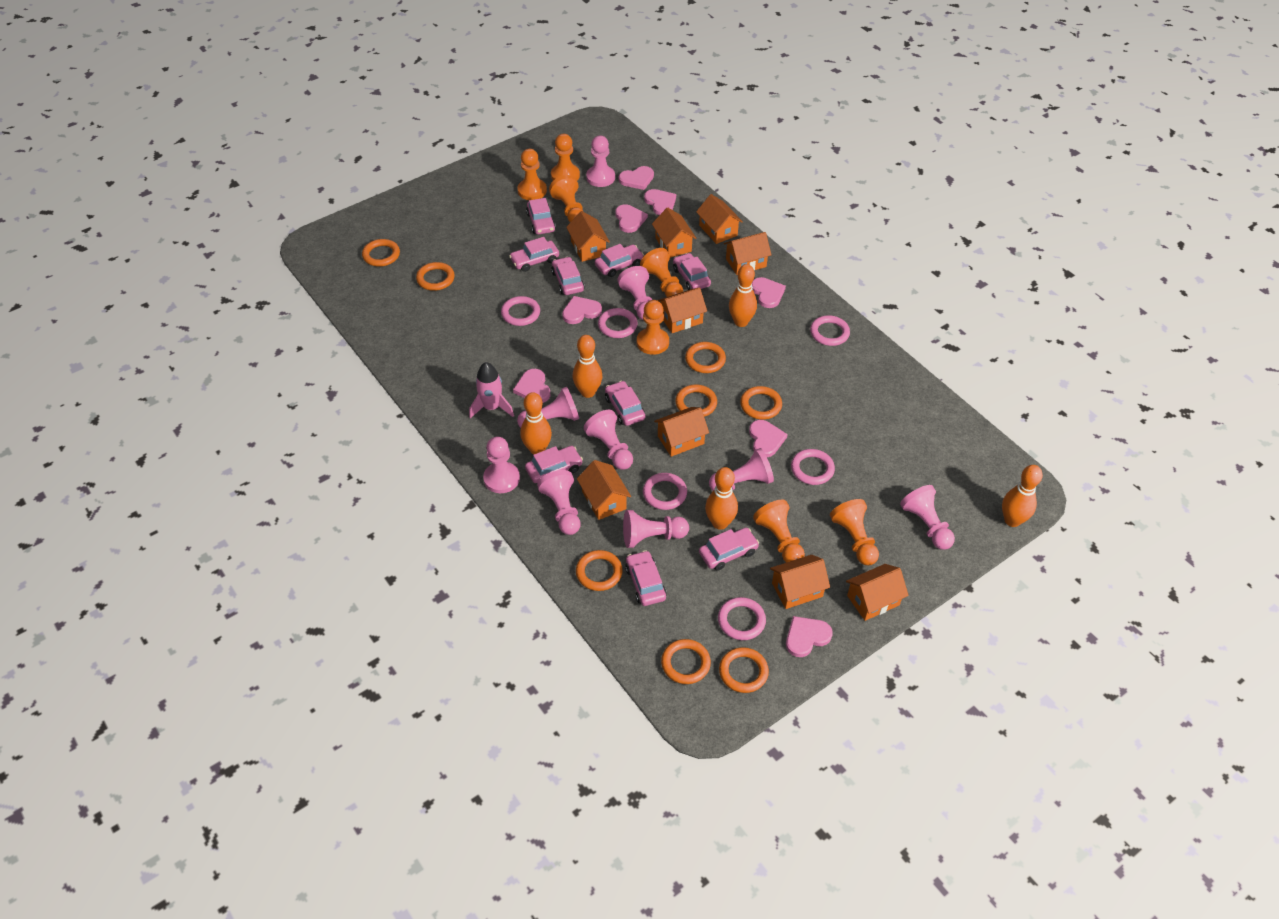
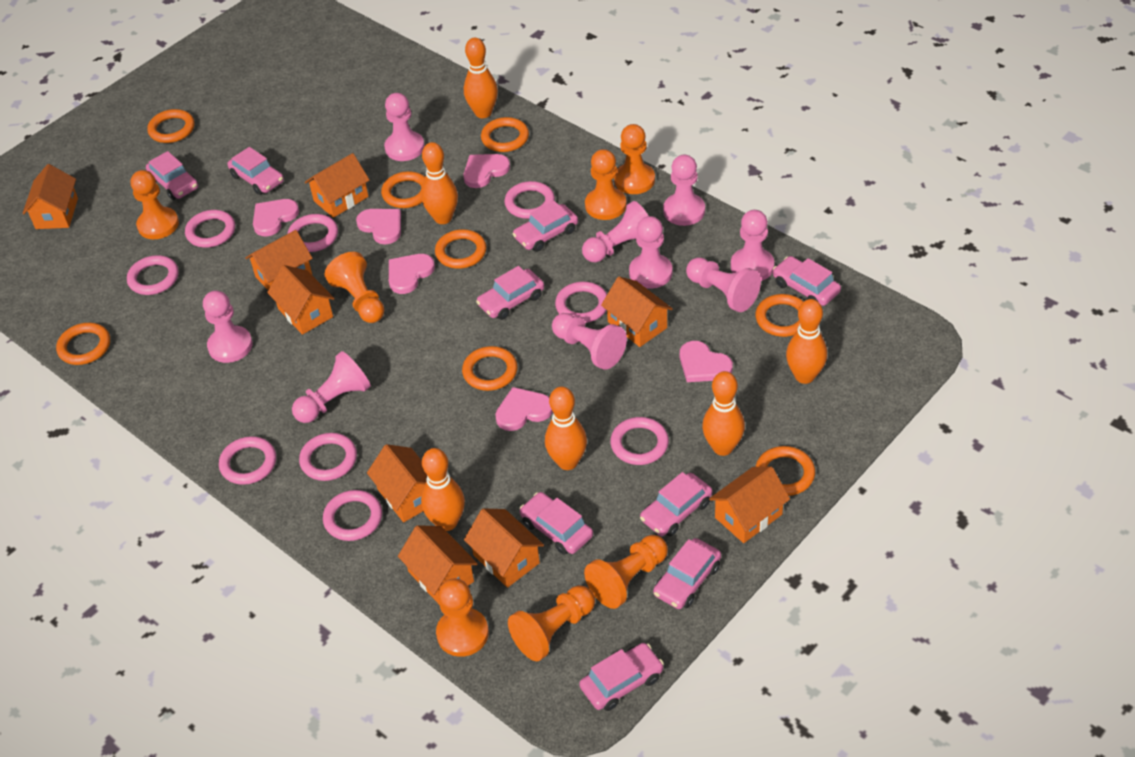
orange bowling pin: 5 -> 6
pink heart: 8 -> 6
pink ring: 6 -> 9
pink rocket: 1 -> 0

